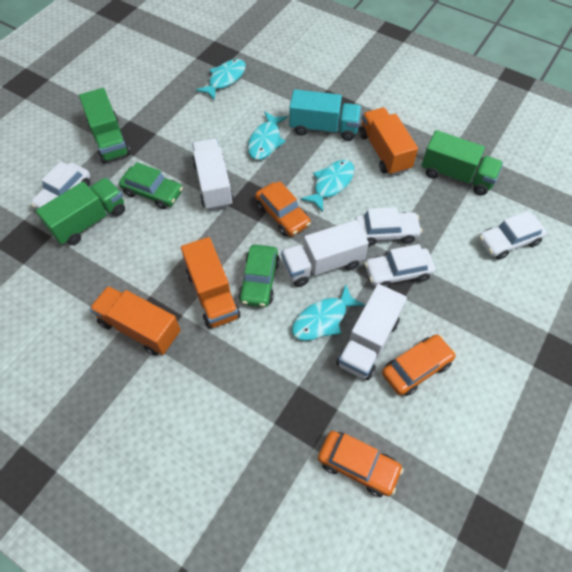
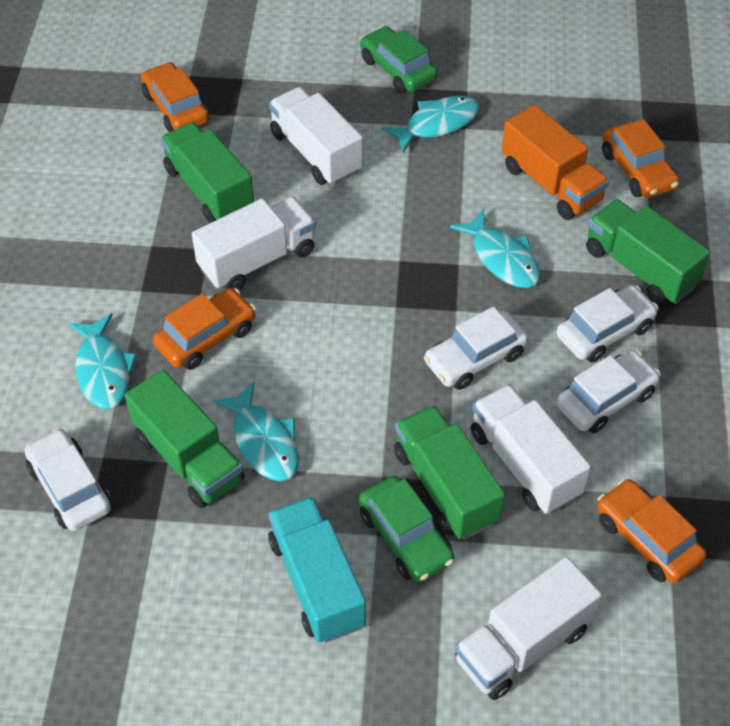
green truck: 3 -> 4
orange car: 3 -> 4
orange truck: 3 -> 1
white truck: 3 -> 4

